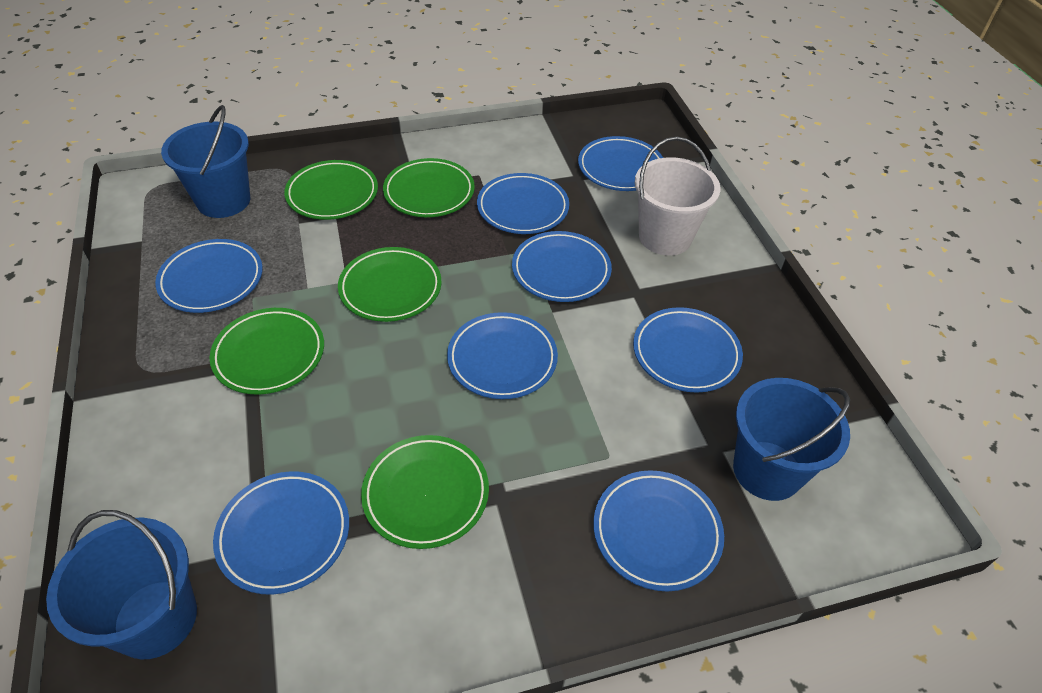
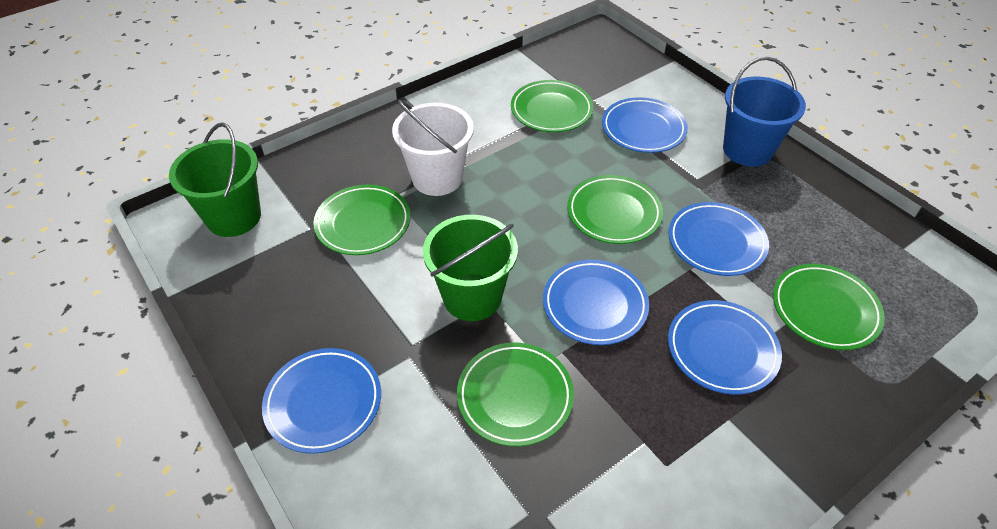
blue bucket: 3 -> 1
blue plate: 8 -> 5
green bucket: 0 -> 2

